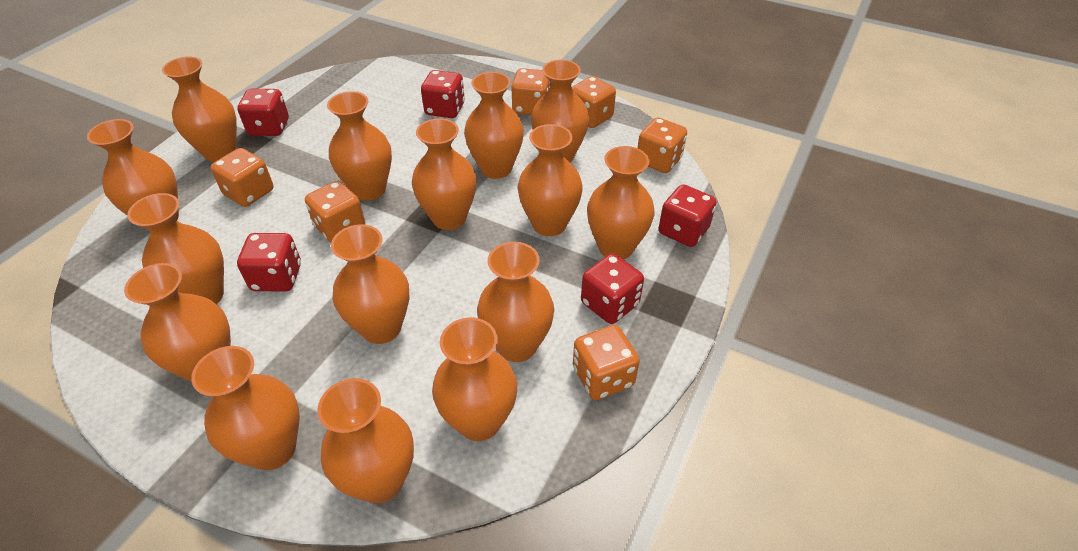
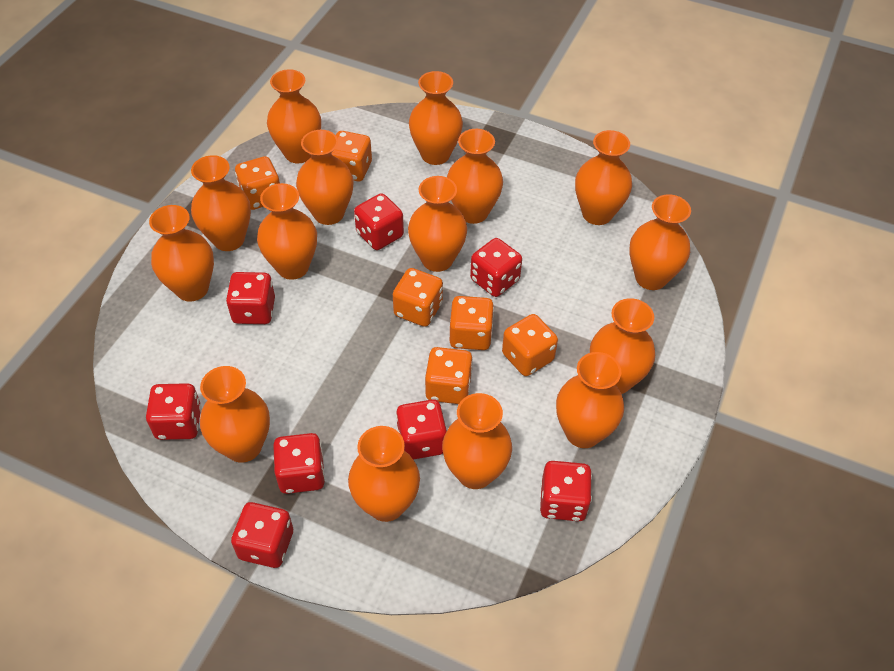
red dice: 5 -> 8

